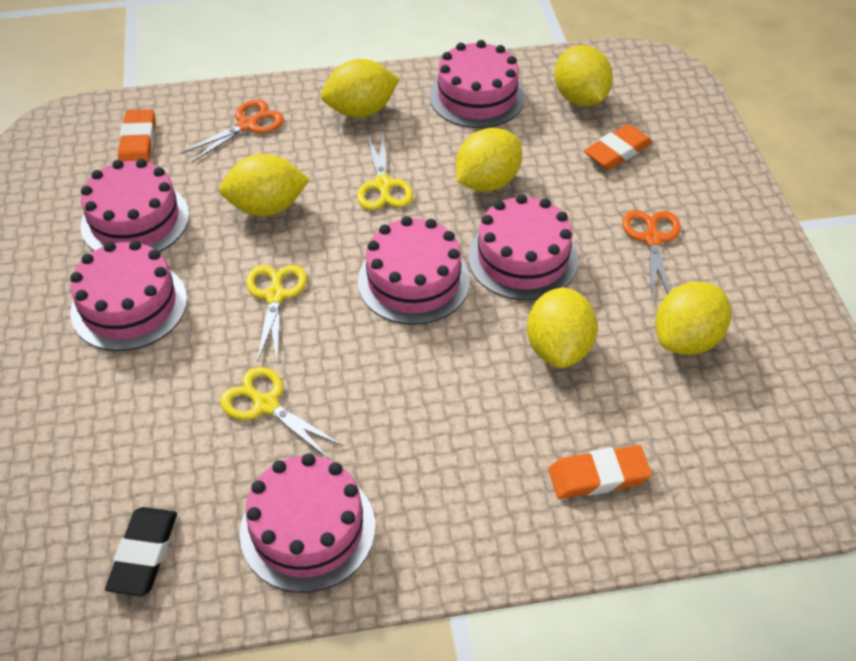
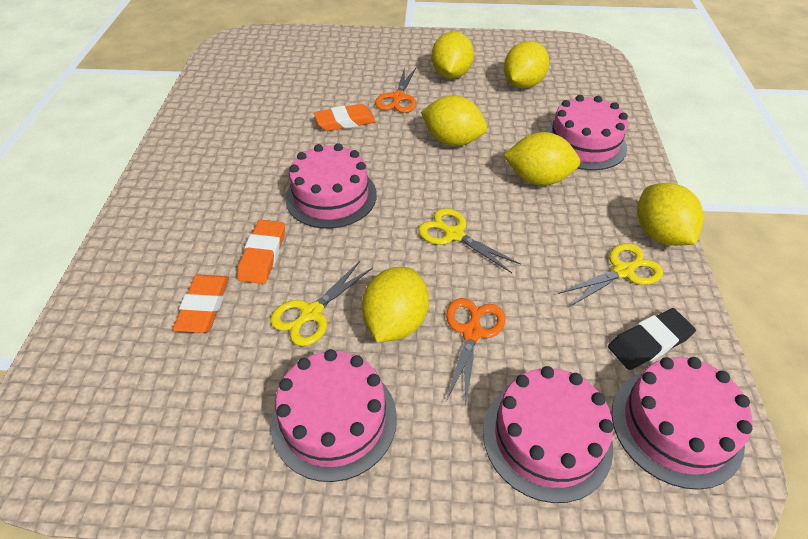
pink cake: 6 -> 5

